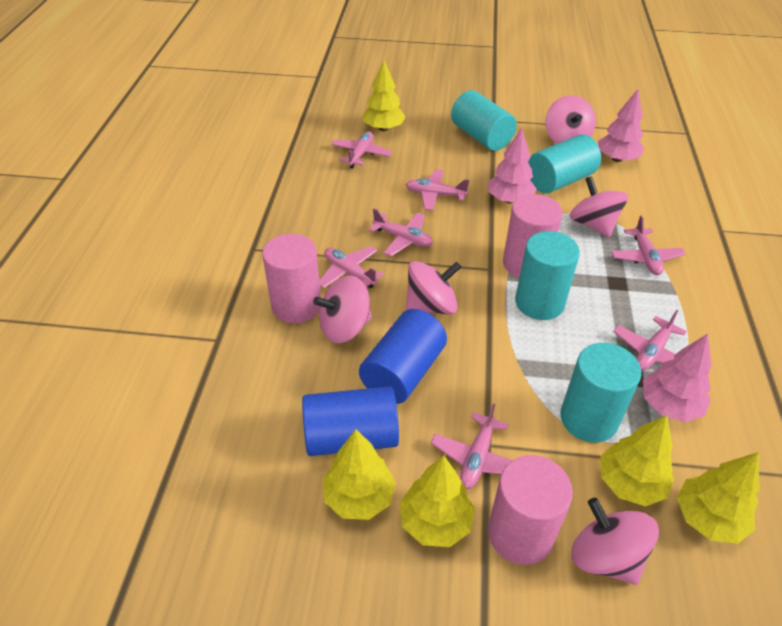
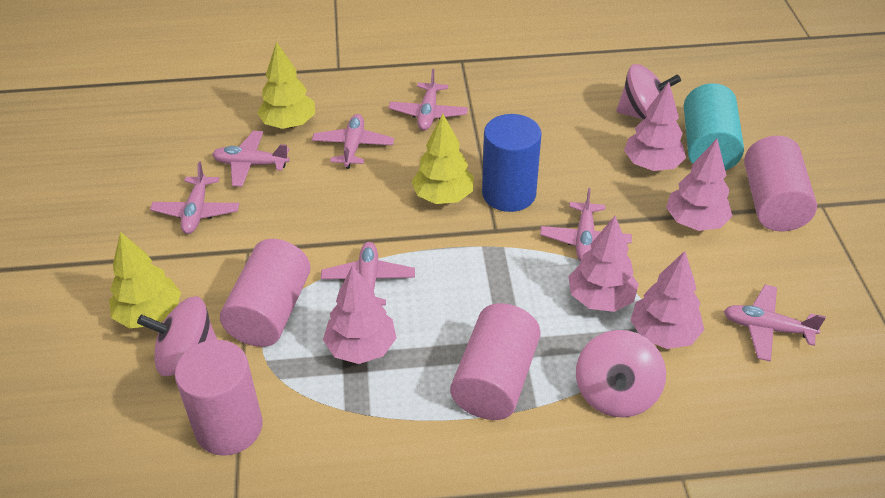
blue cylinder: 2 -> 1
pink cylinder: 3 -> 4
pink spinning top: 5 -> 3
pink tree: 3 -> 5
turquoise cylinder: 4 -> 1
yellow tree: 5 -> 3

